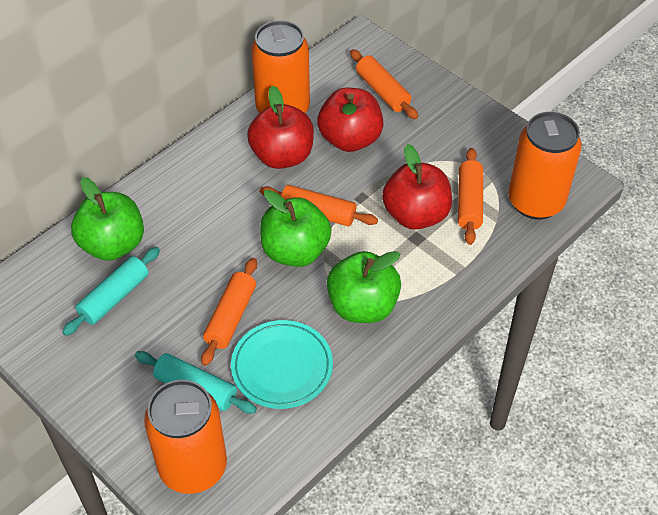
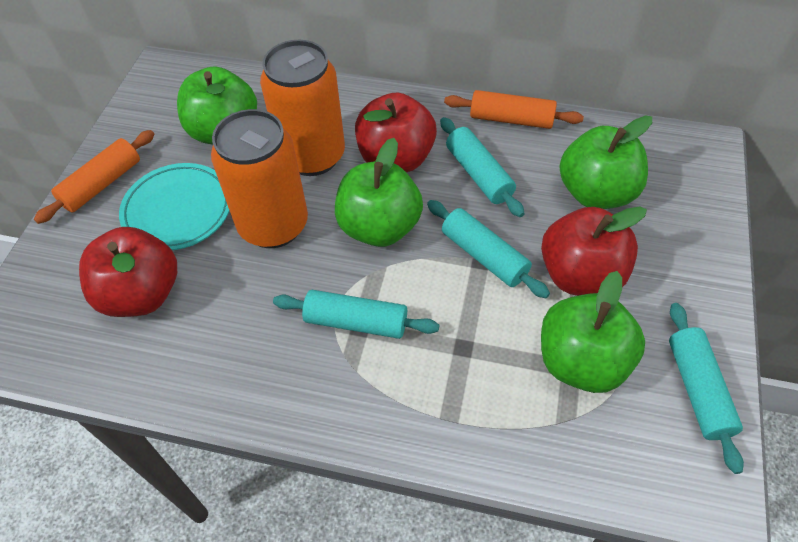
green apple: 3 -> 4
orange can: 3 -> 2
orange rolling pin: 4 -> 2
turquoise rolling pin: 2 -> 4

